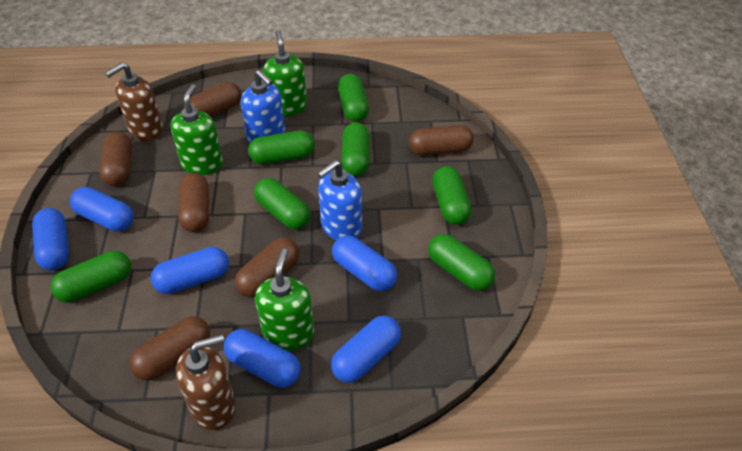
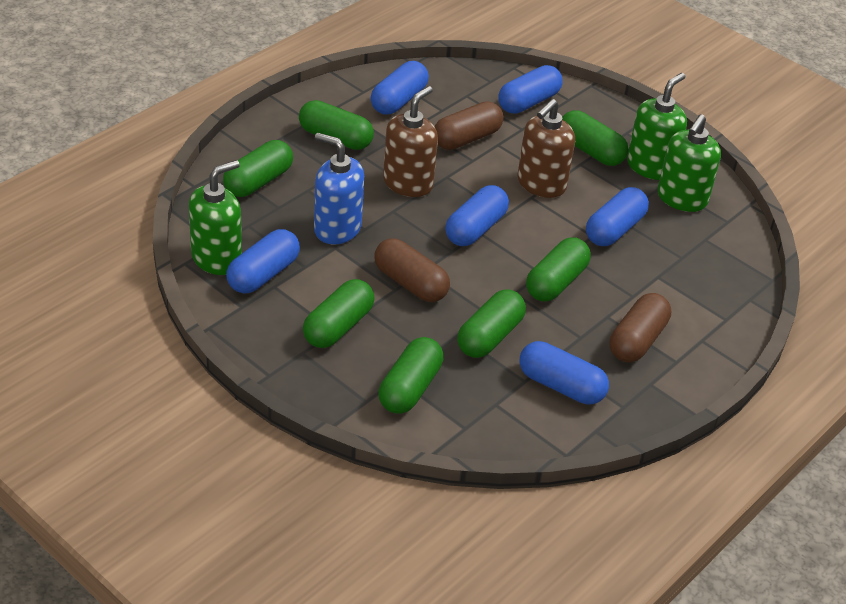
blue soap dispenser: 2 -> 1
brown capsule: 6 -> 3

